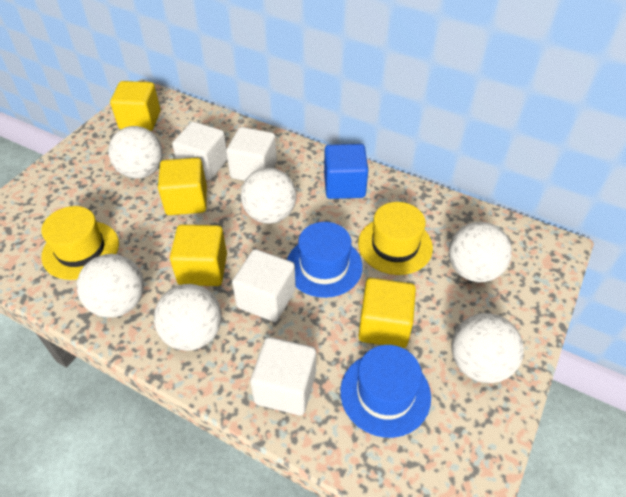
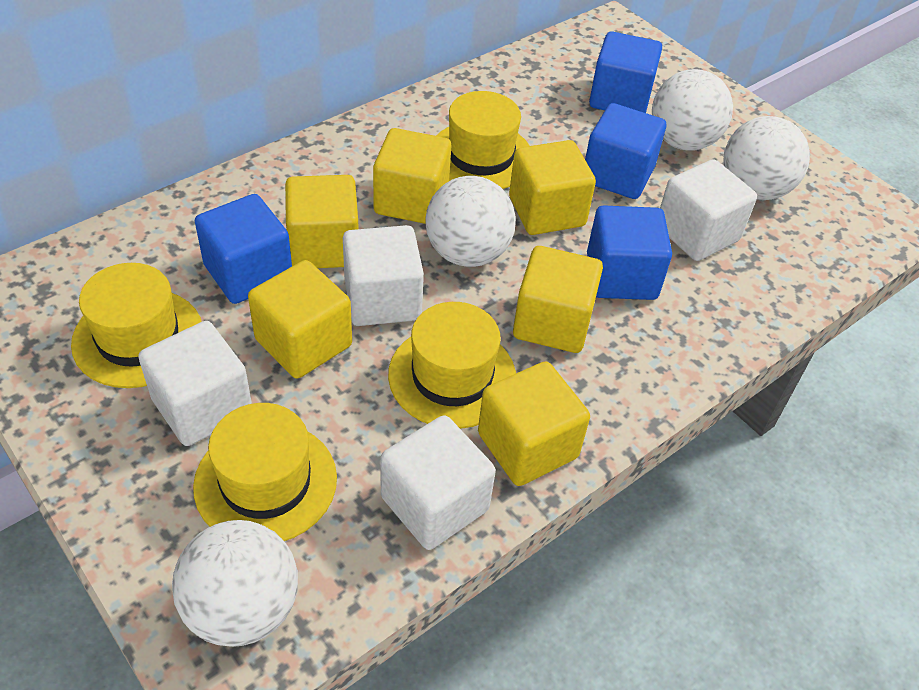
blue cube: 1 -> 4
blue hat: 2 -> 0
white ball: 6 -> 4
yellow cube: 4 -> 6
yellow hat: 2 -> 4

